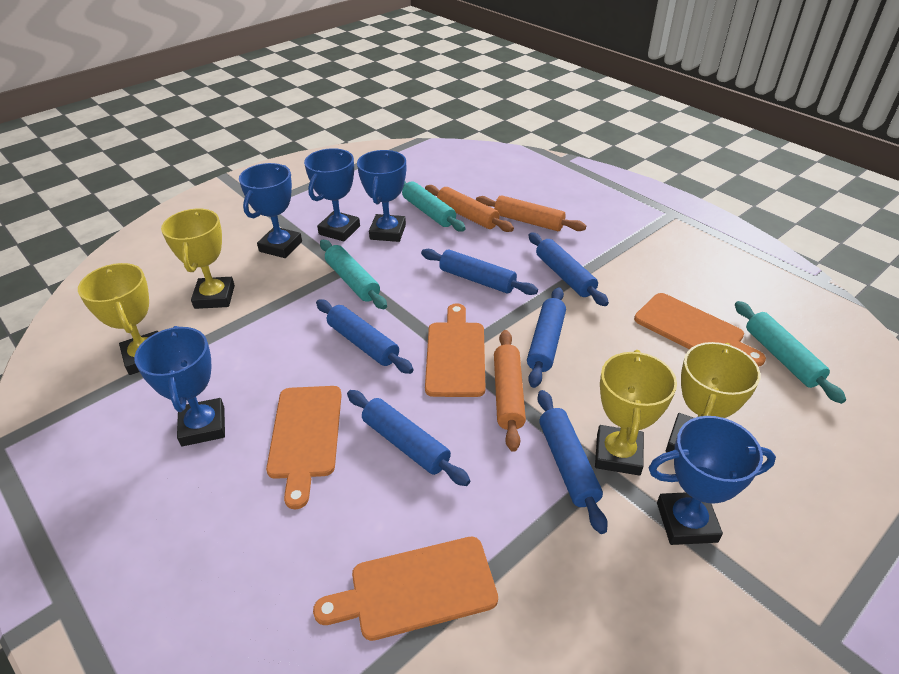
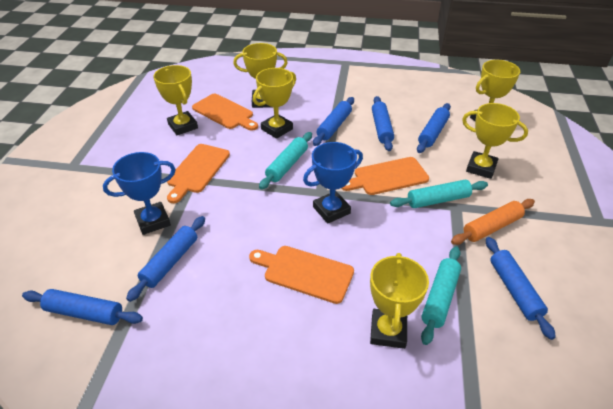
blue trophy: 5 -> 2
orange rolling pin: 3 -> 1
yellow trophy: 4 -> 6

